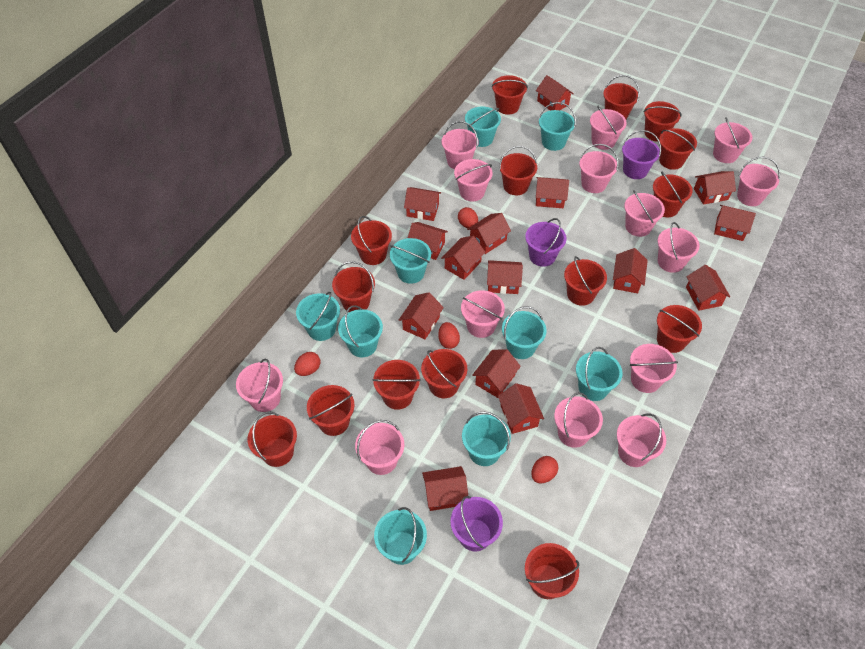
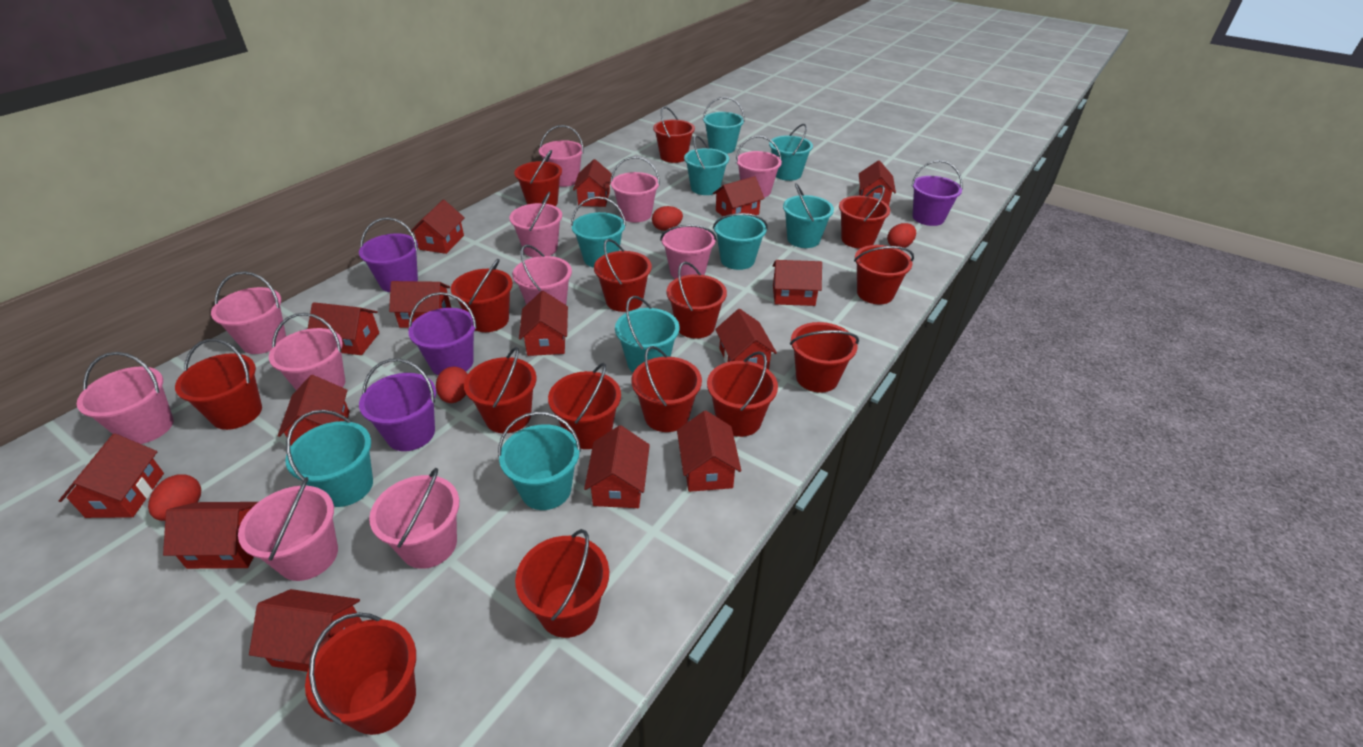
pink bucket: 14 -> 11
purple bucket: 3 -> 4

